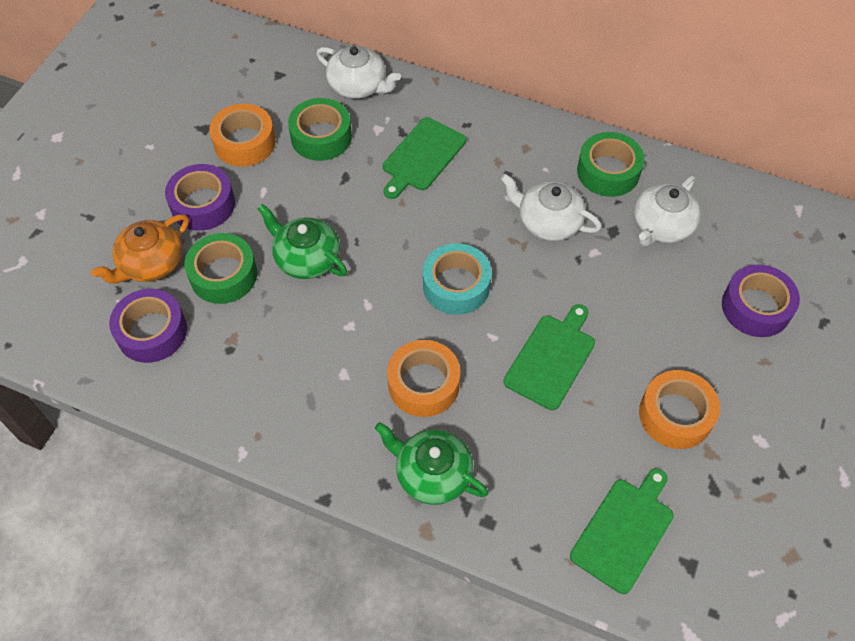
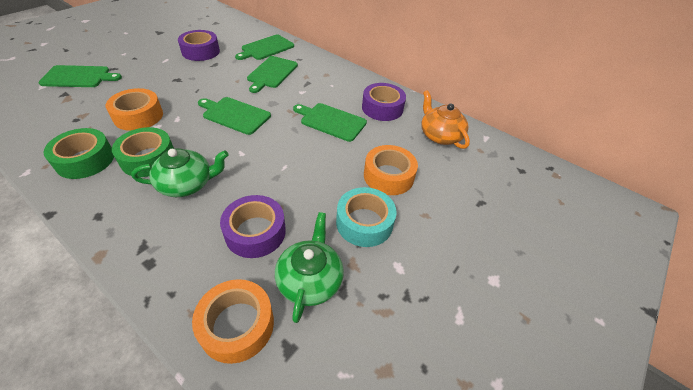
green cutting board: 3 -> 5
green tape: 3 -> 2
white teapot: 3 -> 0

